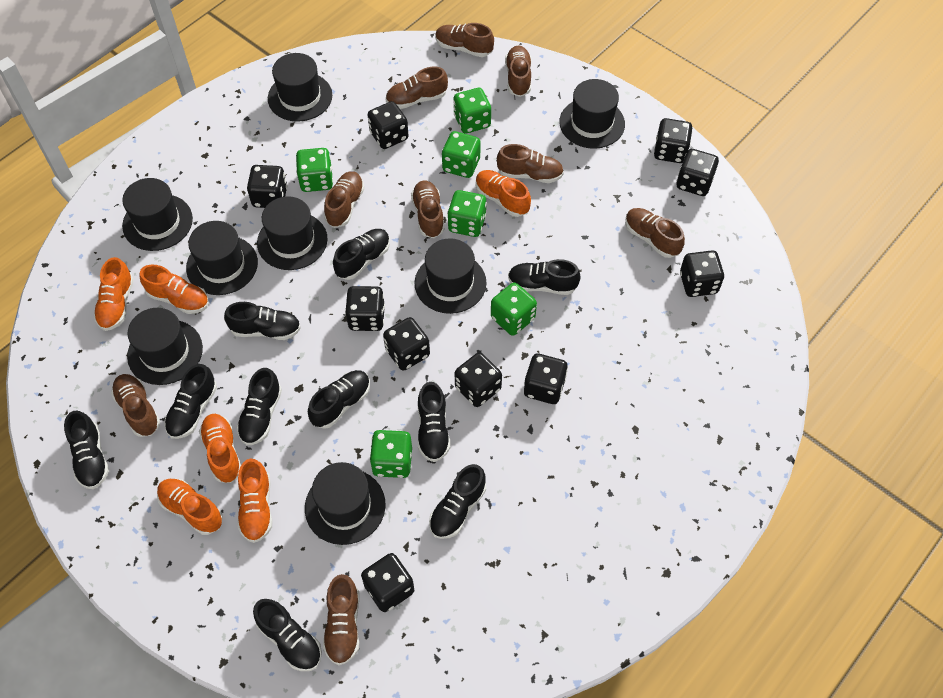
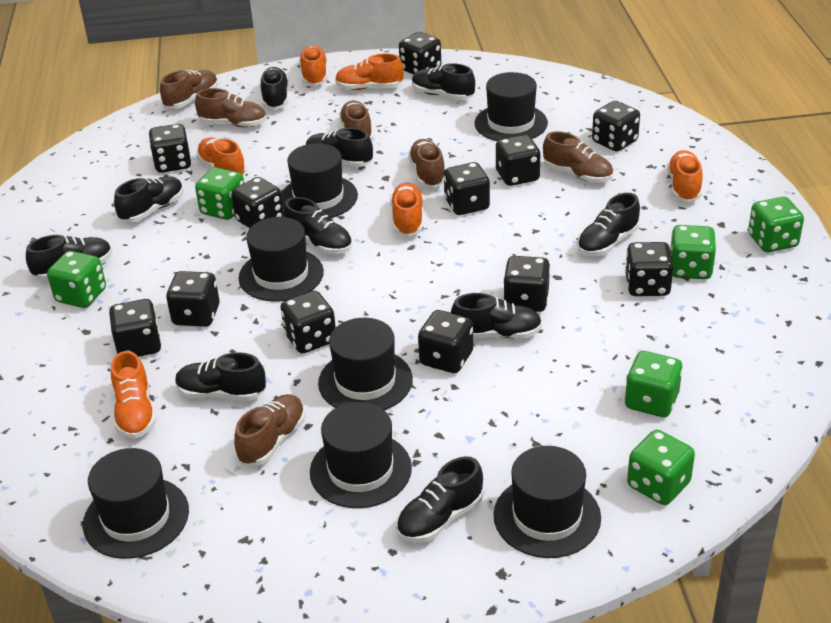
black dice: 10 -> 12
black hat: 8 -> 7
brown shoe: 9 -> 6

